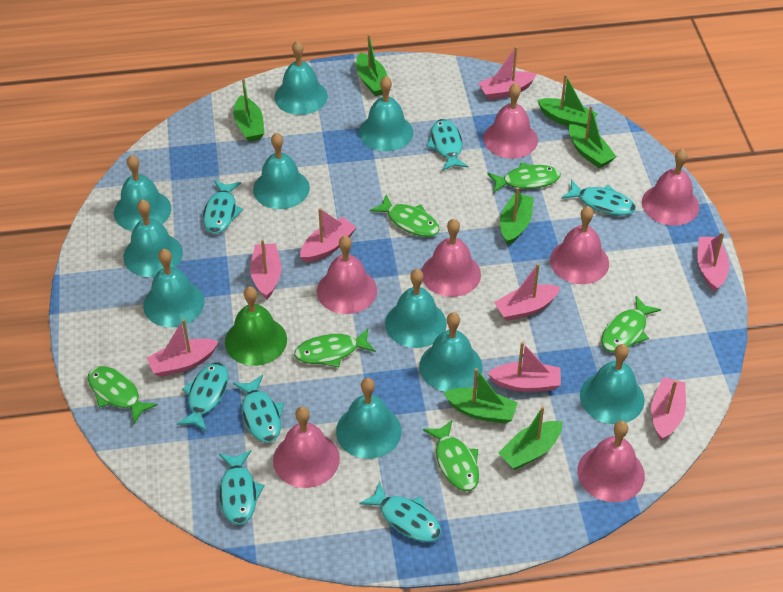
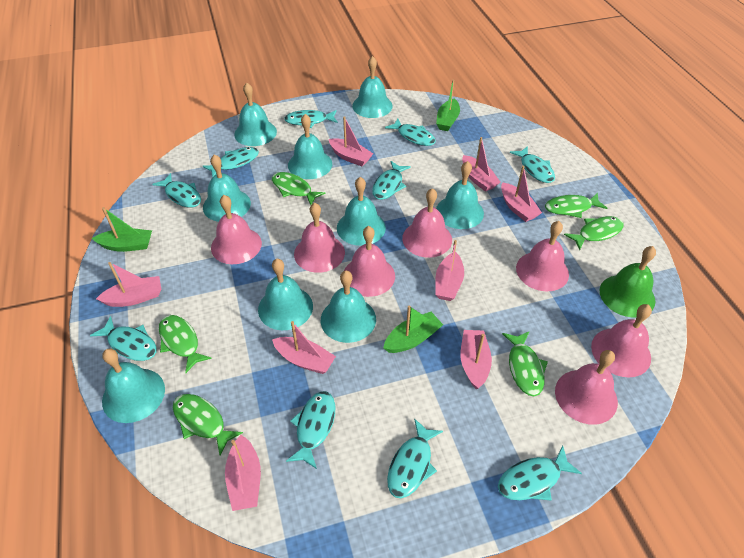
green boat: 7 -> 3
turquoise bell: 10 -> 9
turquoise fish: 7 -> 10

